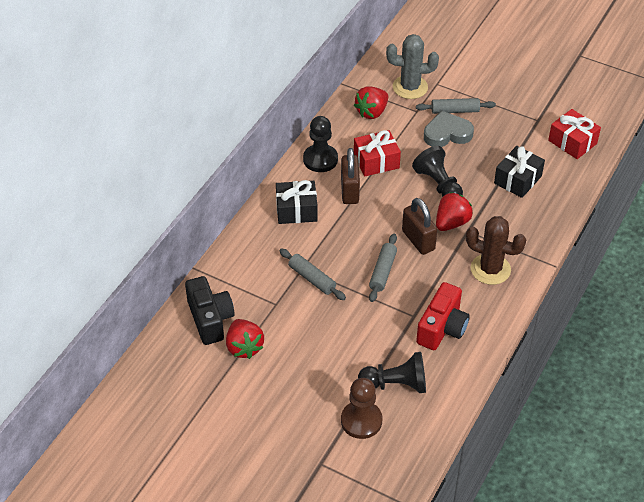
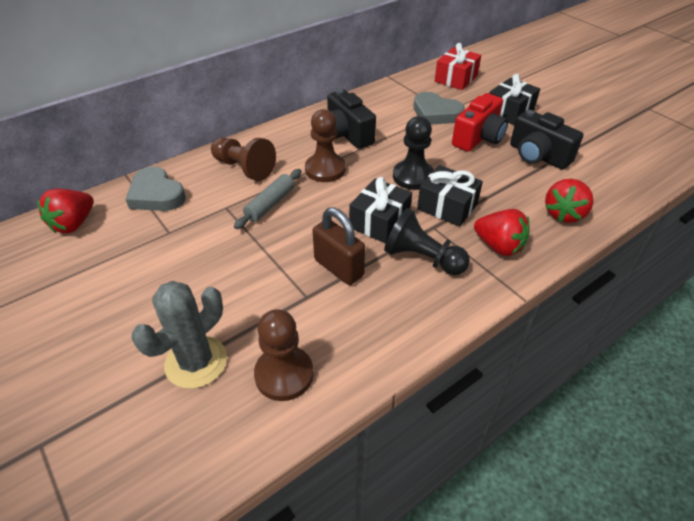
black camera: 1 -> 2
black gift: 2 -> 3
black pawn: 3 -> 2
brown cactus: 1 -> 0
brown padlock: 2 -> 1
brown pawn: 1 -> 3
grey heart: 1 -> 2
grey rolling pin: 3 -> 1
red gift: 2 -> 1

